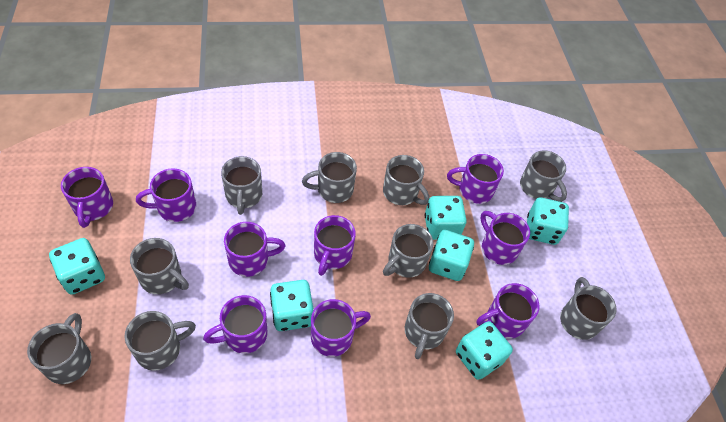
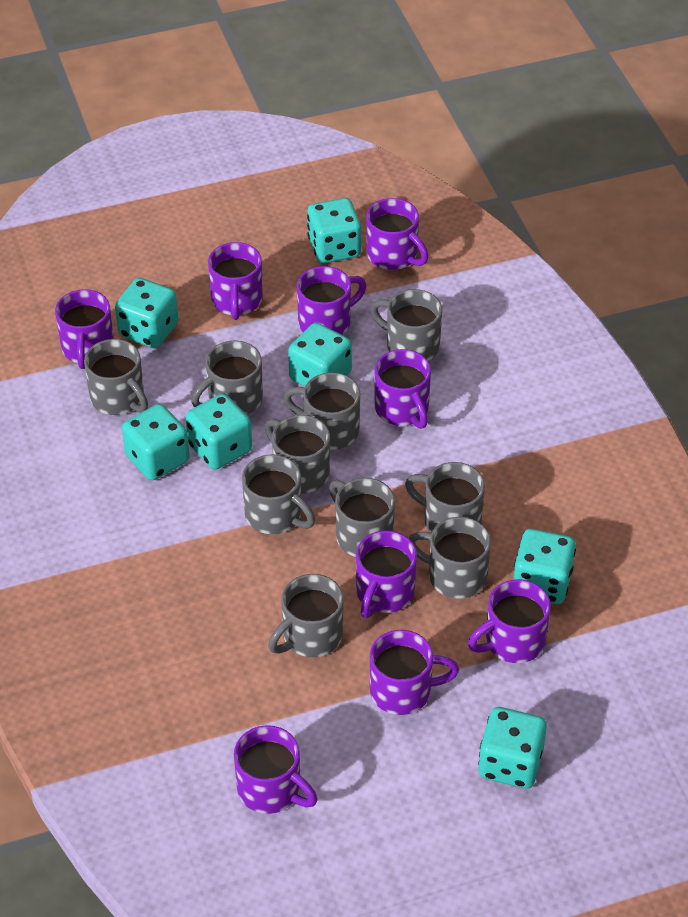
turquoise dice: 6 -> 7

